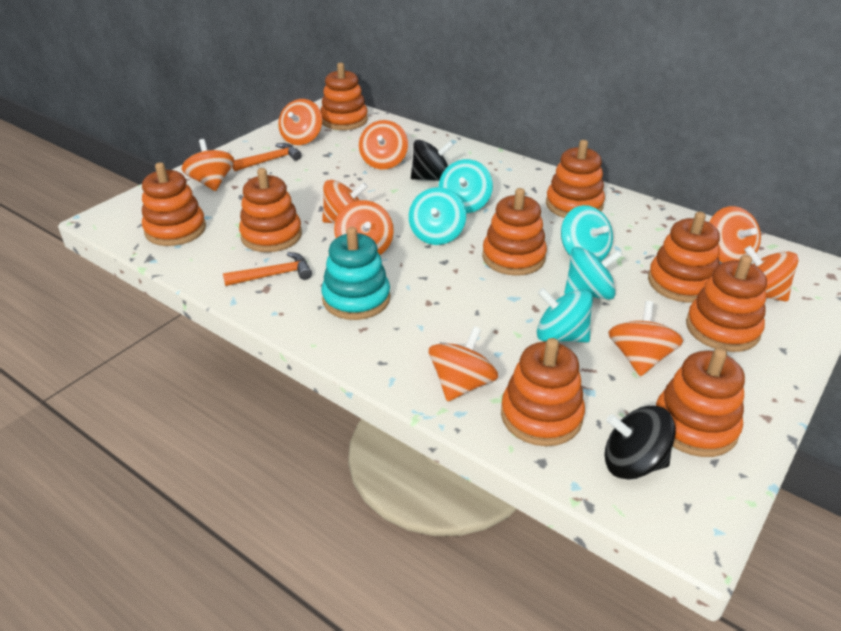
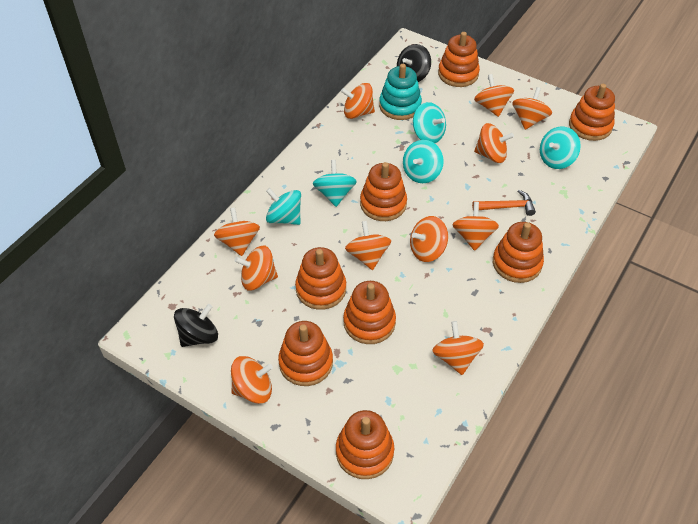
orange hammer: 2 -> 1
orange spinning top: 9 -> 11
orange stacking toy: 9 -> 8

